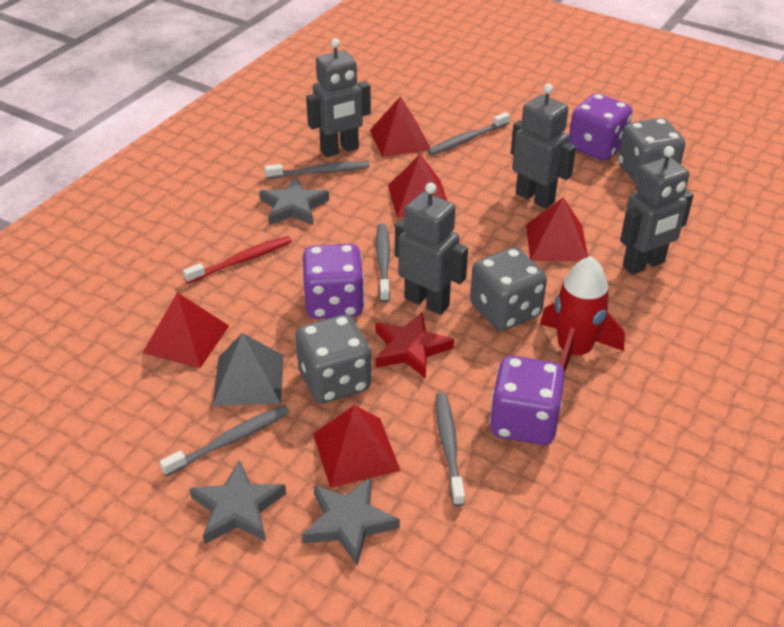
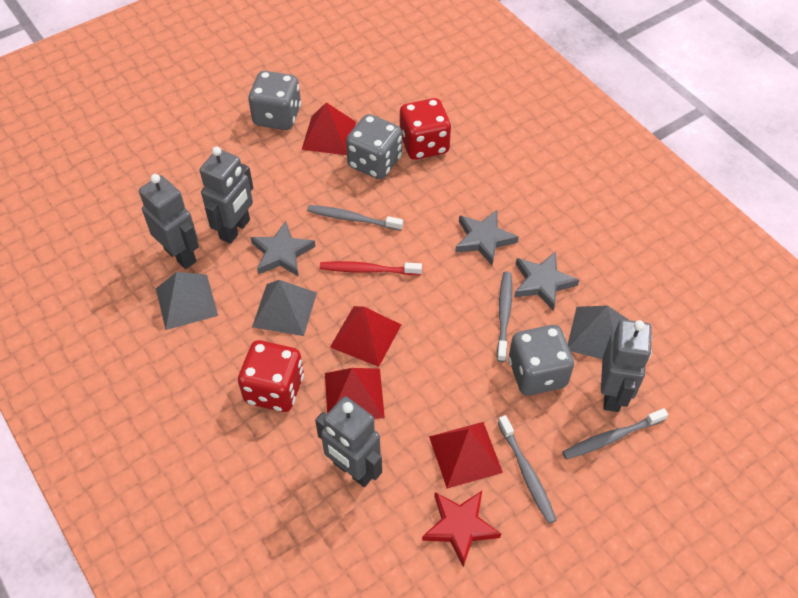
grey pyramid: 1 -> 3
grey toothbrush: 5 -> 4
purple dice: 3 -> 0
red dice: 0 -> 2
red pyramid: 5 -> 4
red rocket: 1 -> 0

